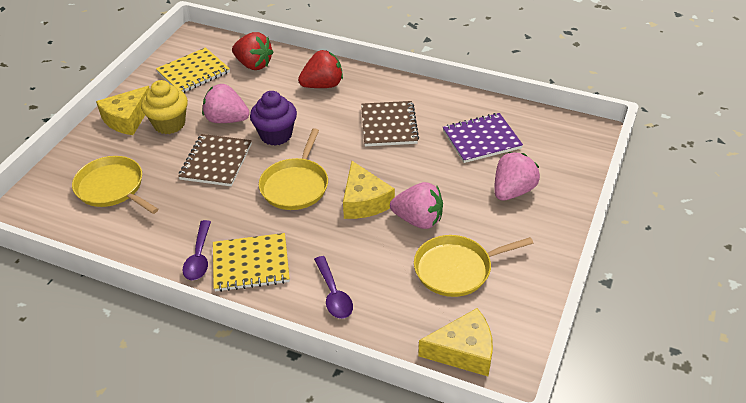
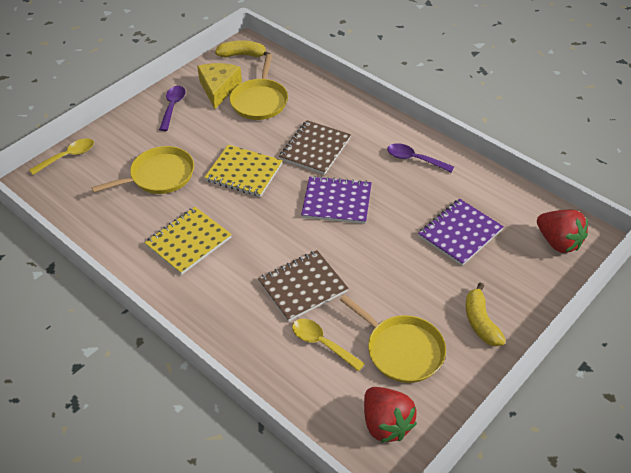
pink strawberry: 3 -> 0
purple cupcake: 1 -> 0
purple notebook: 1 -> 2
yellow banana: 0 -> 2
yellow cheese: 3 -> 1
yellow cupcake: 1 -> 0
yellow spoon: 0 -> 2

